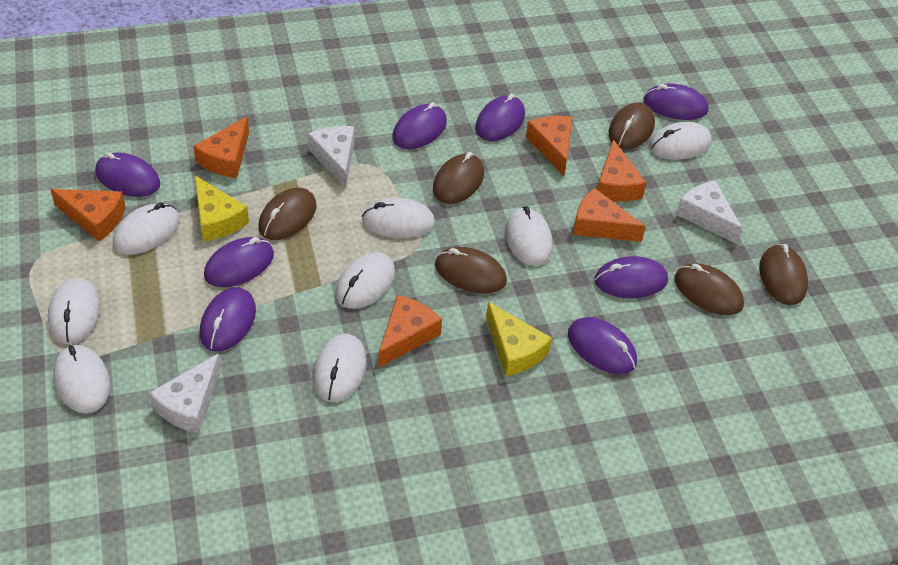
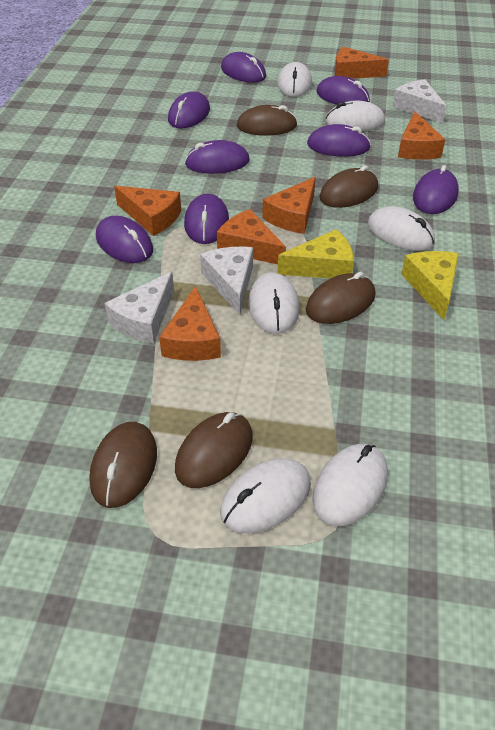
brown mouse: 6 -> 5
white mouse: 8 -> 6

